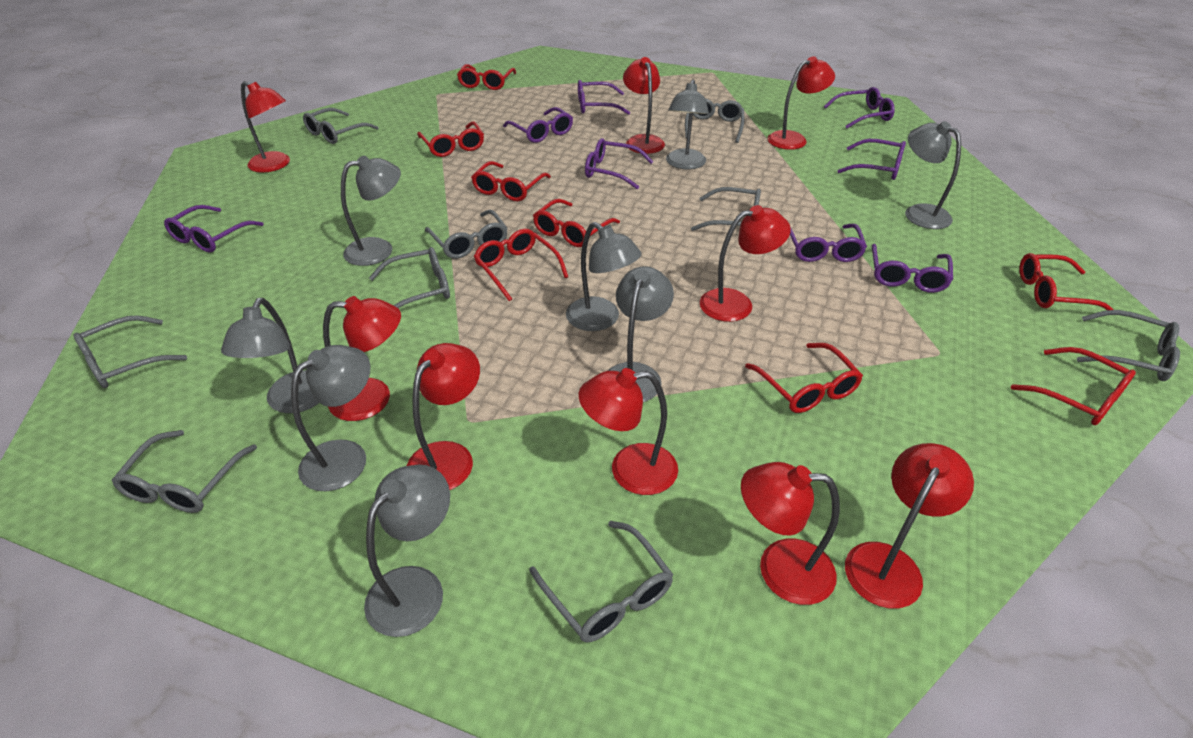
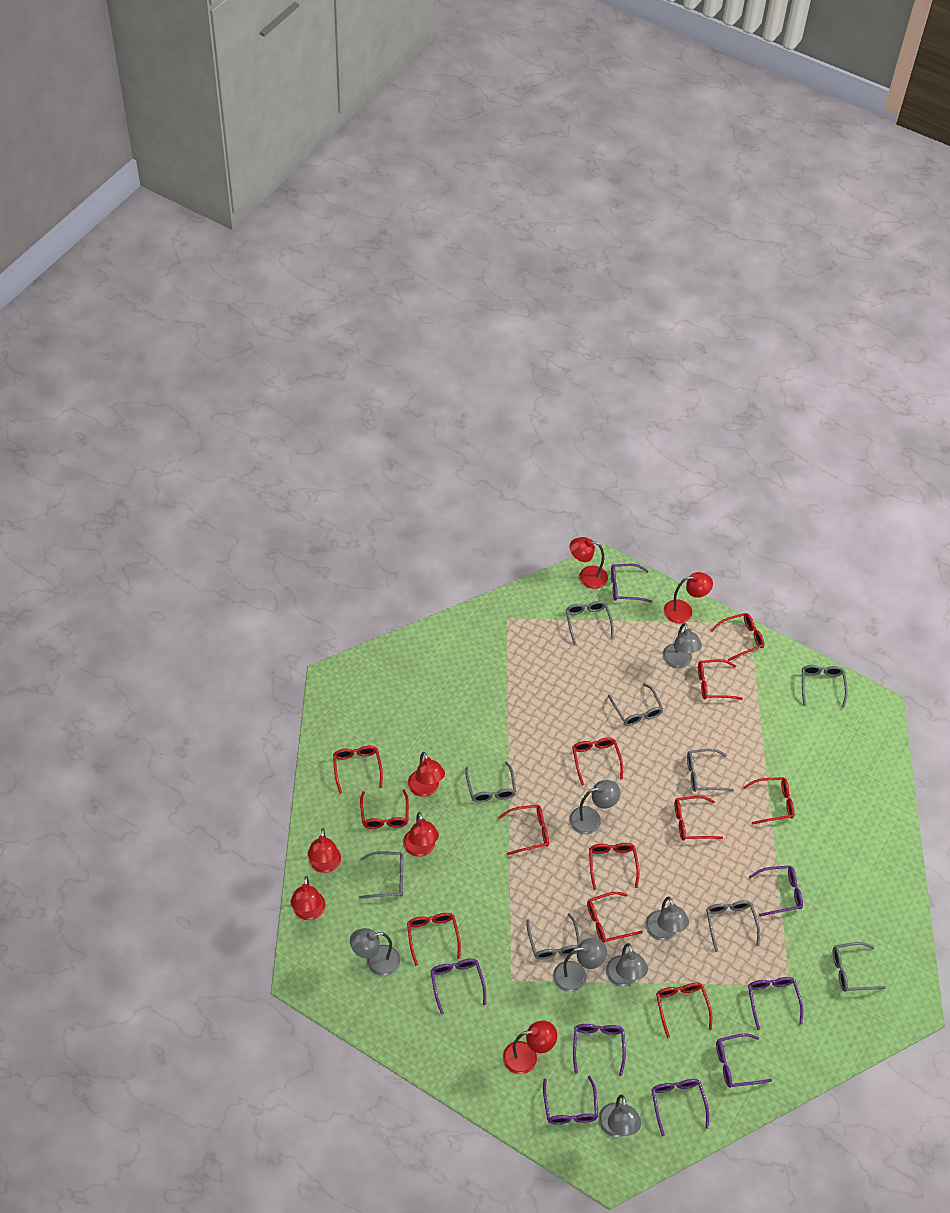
grey lamp: 8 -> 7
red glasses: 8 -> 12
red lamp: 9 -> 7

